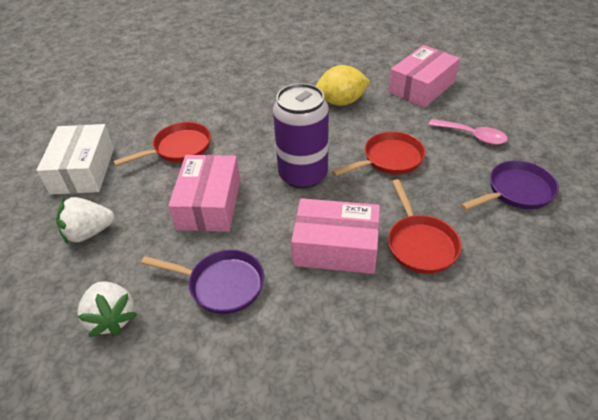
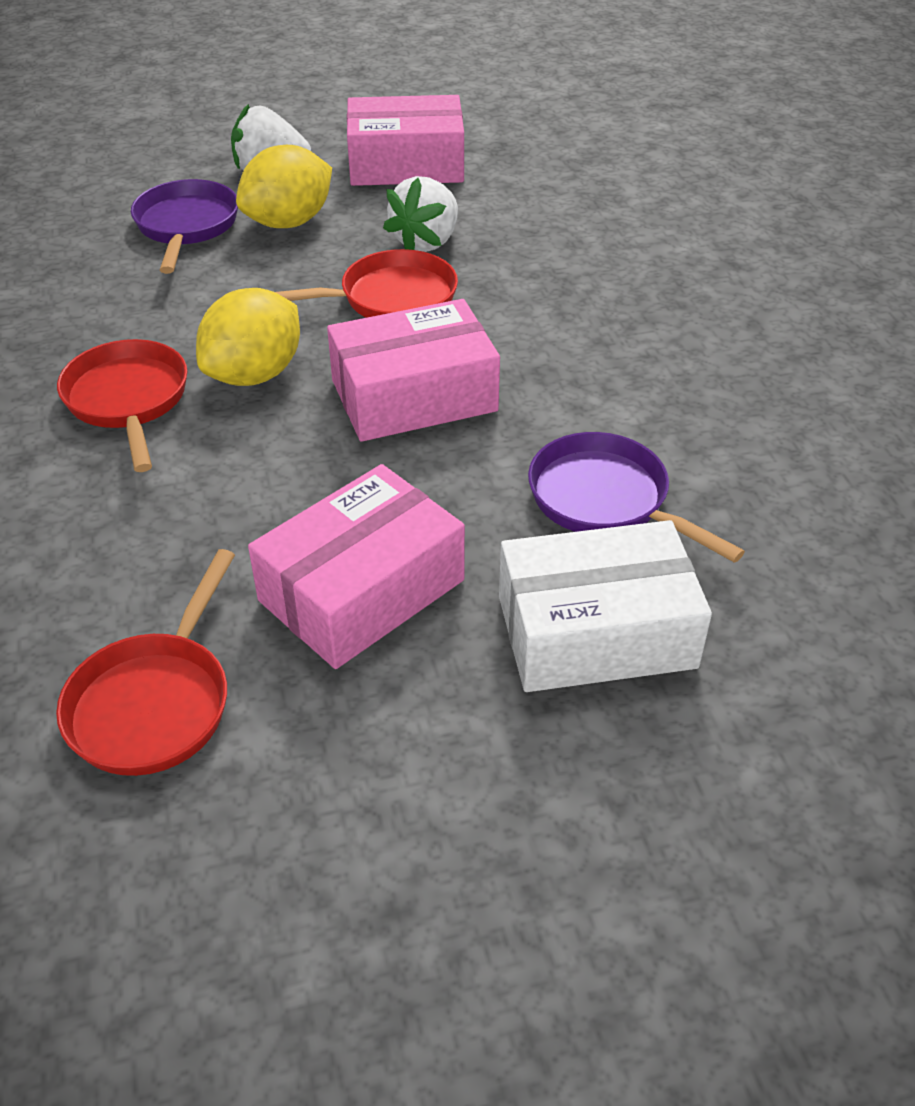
pink spoon: 1 -> 0
purple can: 1 -> 0
yellow lemon: 1 -> 2

